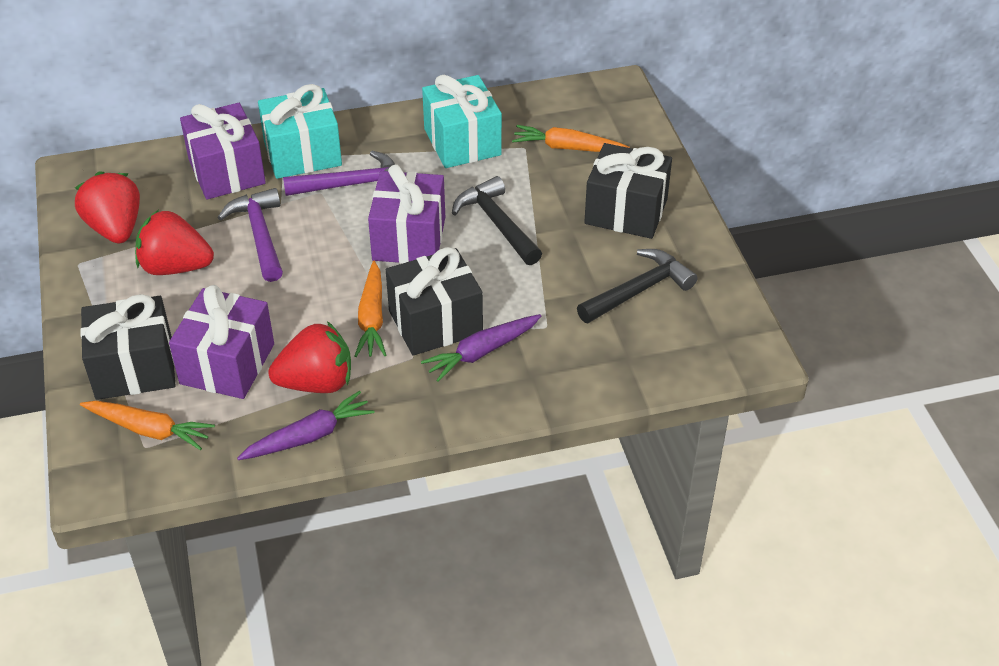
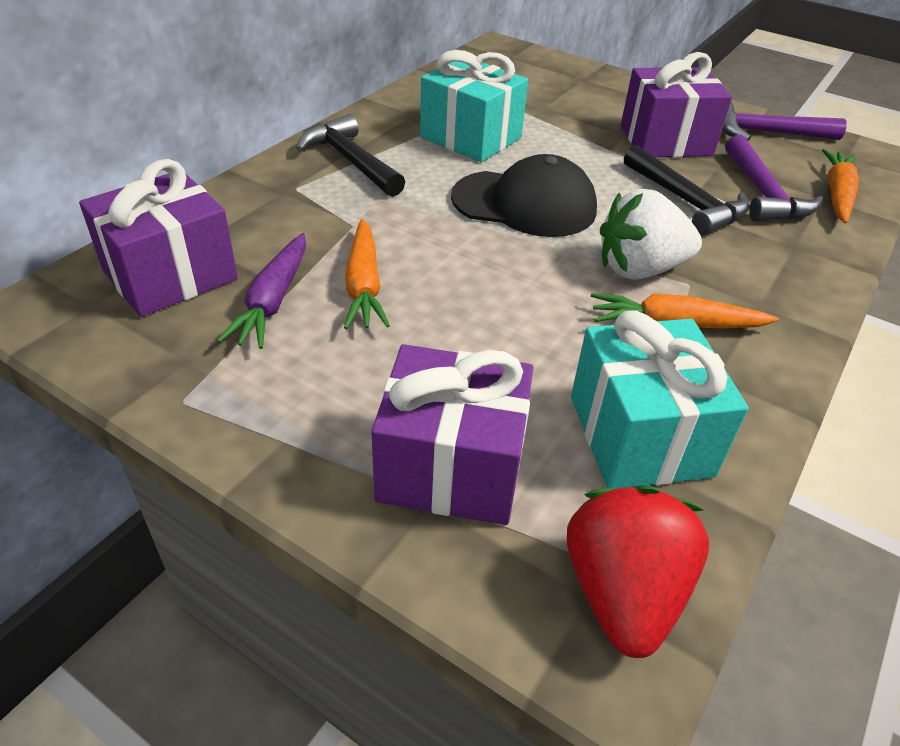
black cap: 0 -> 1
black gift: 3 -> 0
purple carrot: 2 -> 1
red strawberry: 3 -> 1
white strawberry: 0 -> 1

